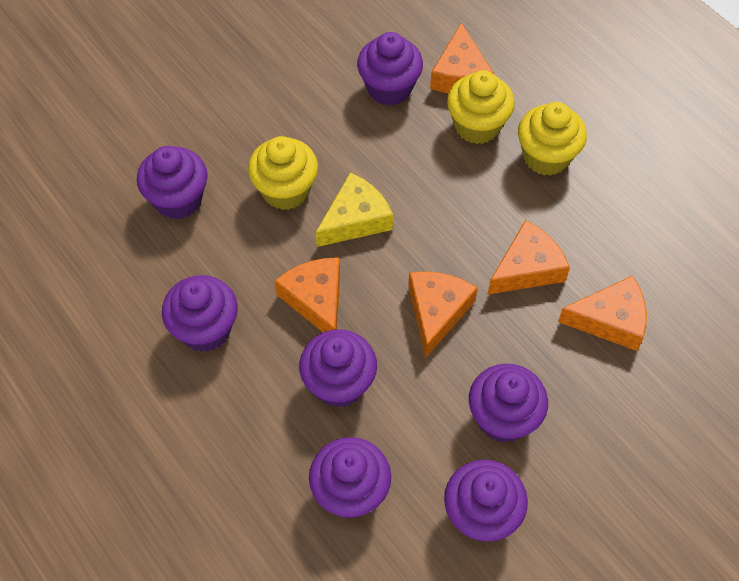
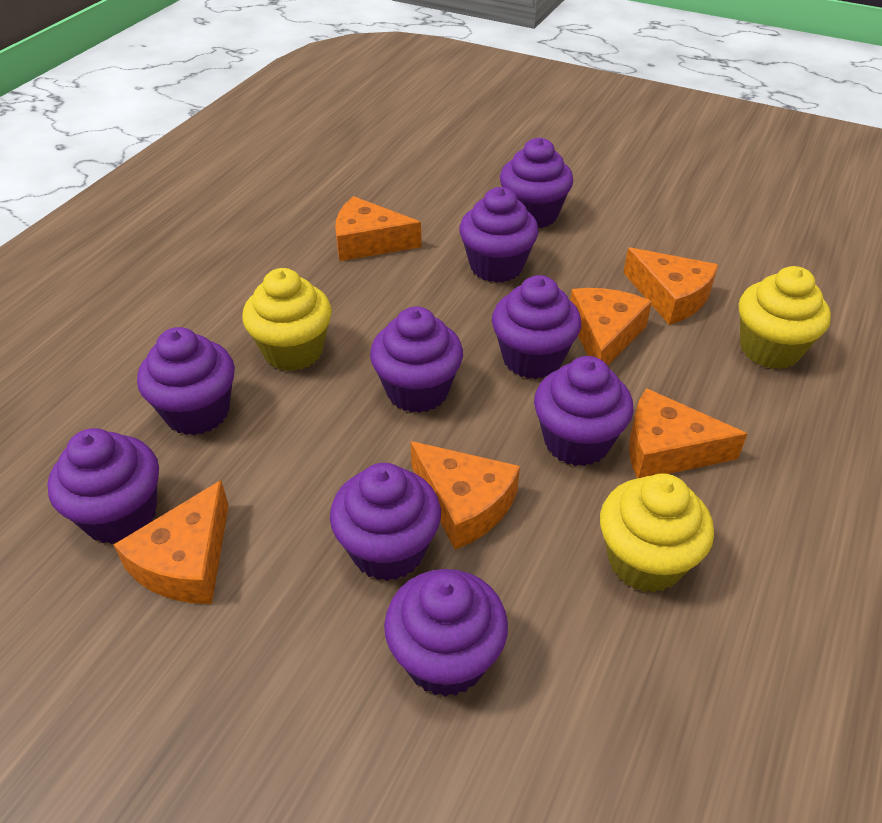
orange cheese: 5 -> 6
purple cupcake: 7 -> 9
yellow cheese: 1 -> 0

